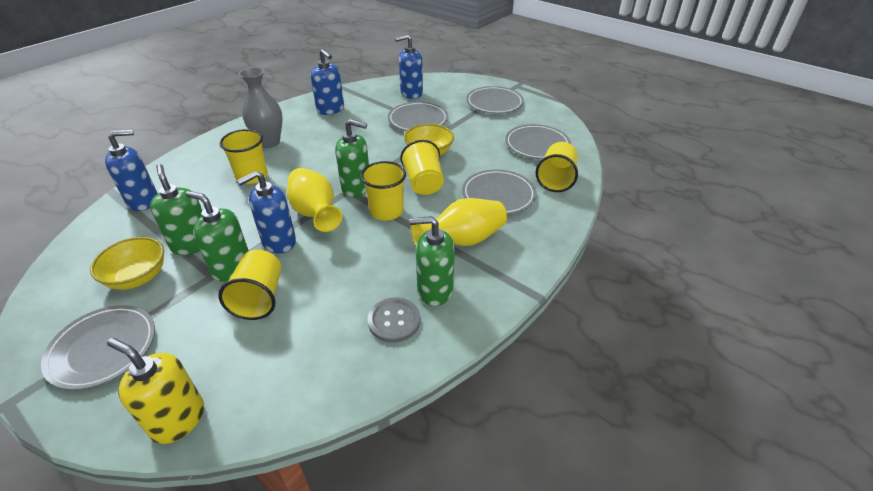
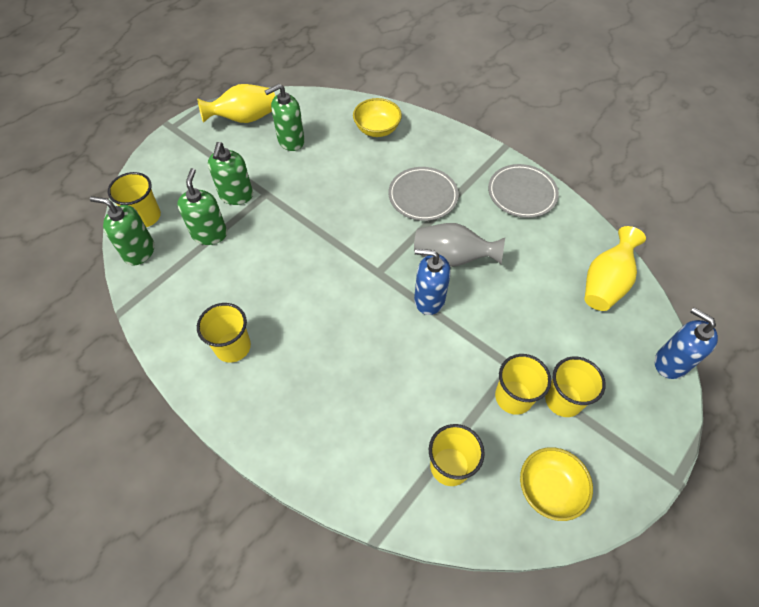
blue soap dispenser: 4 -> 2
grey button: 1 -> 0
grey plate: 5 -> 2
yellow soap dispenser: 1 -> 0

